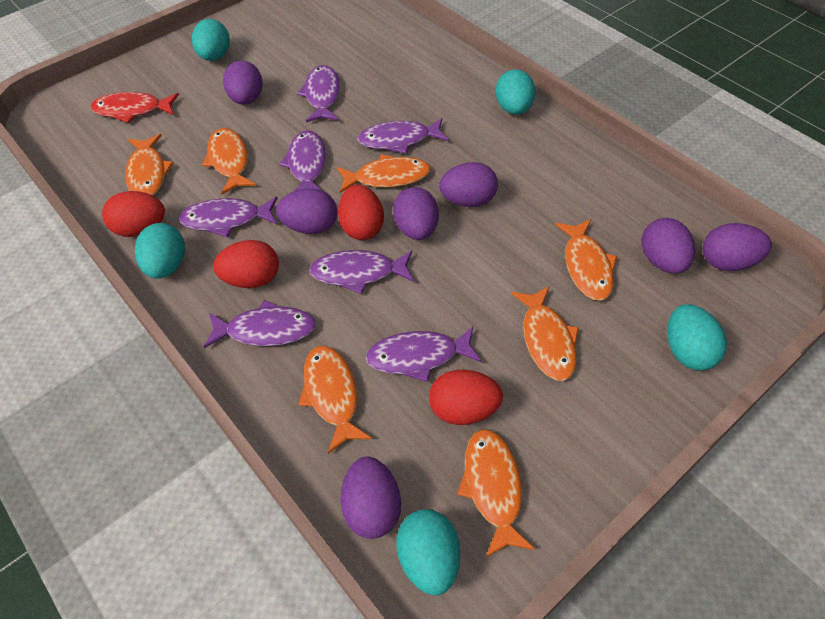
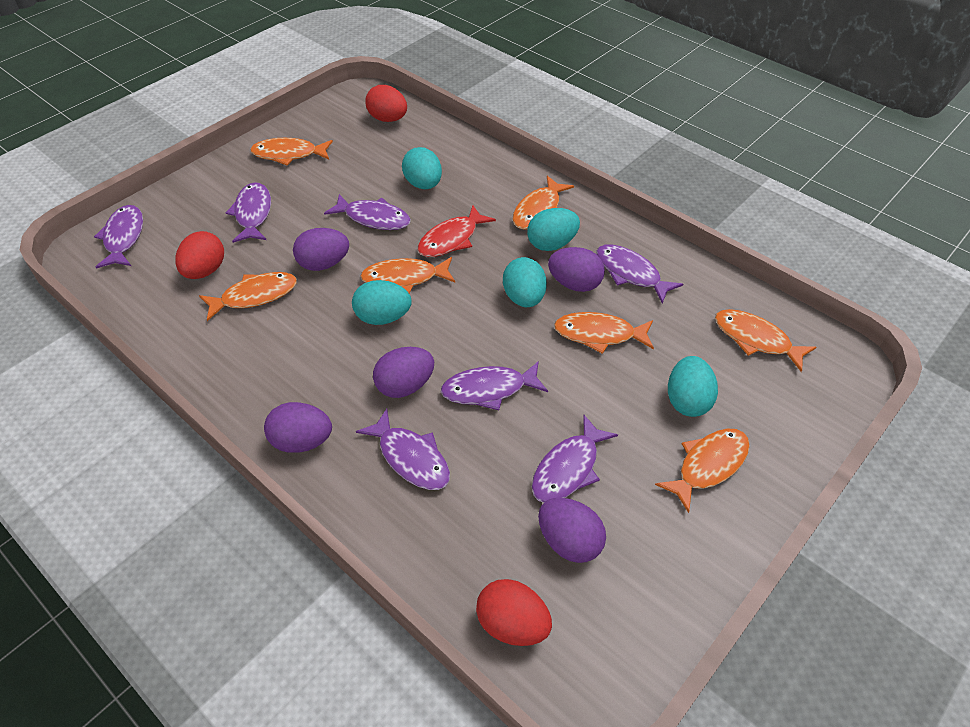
purple egg: 7 -> 5
red egg: 4 -> 3

